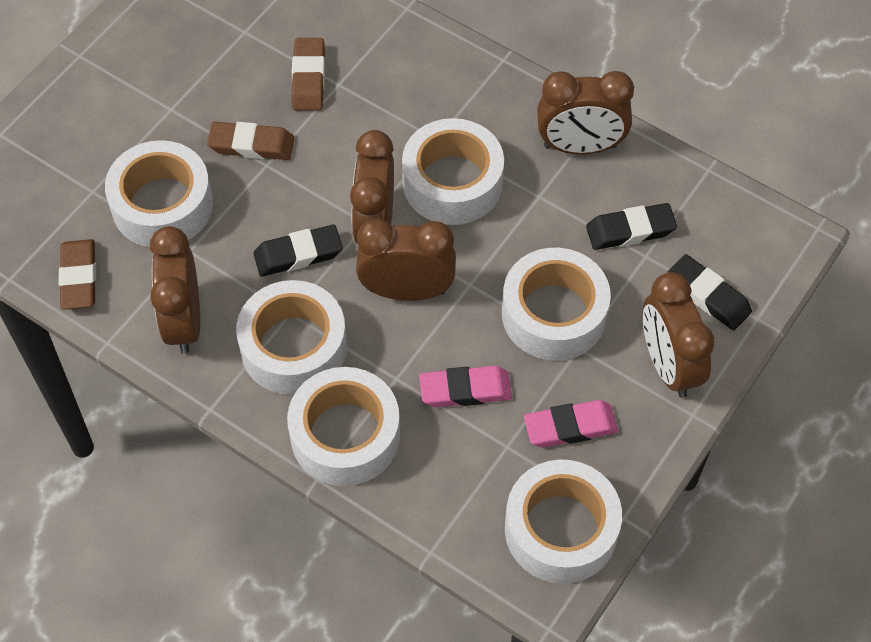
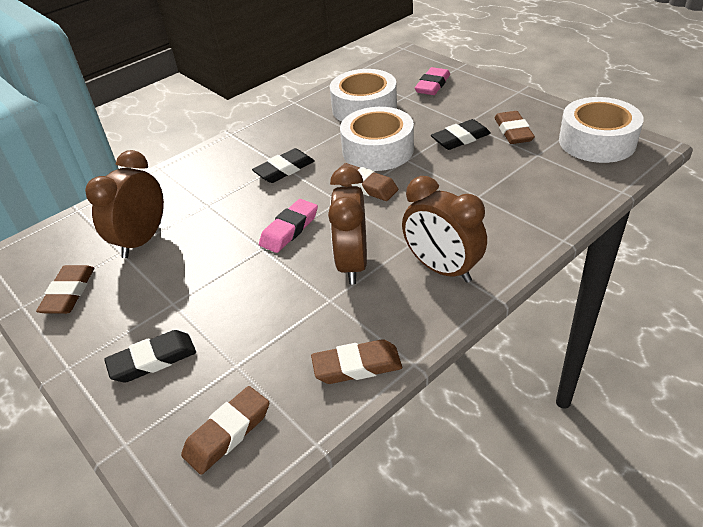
brown clock: 5 -> 3
brown eraser: 3 -> 5
white tape: 6 -> 3

